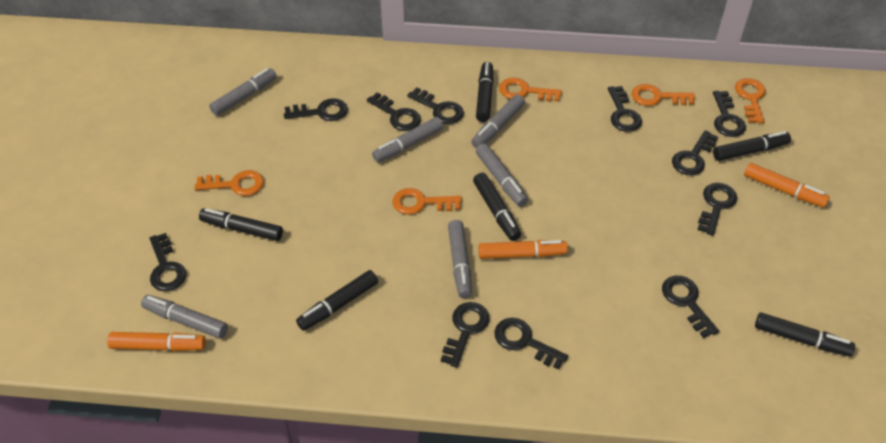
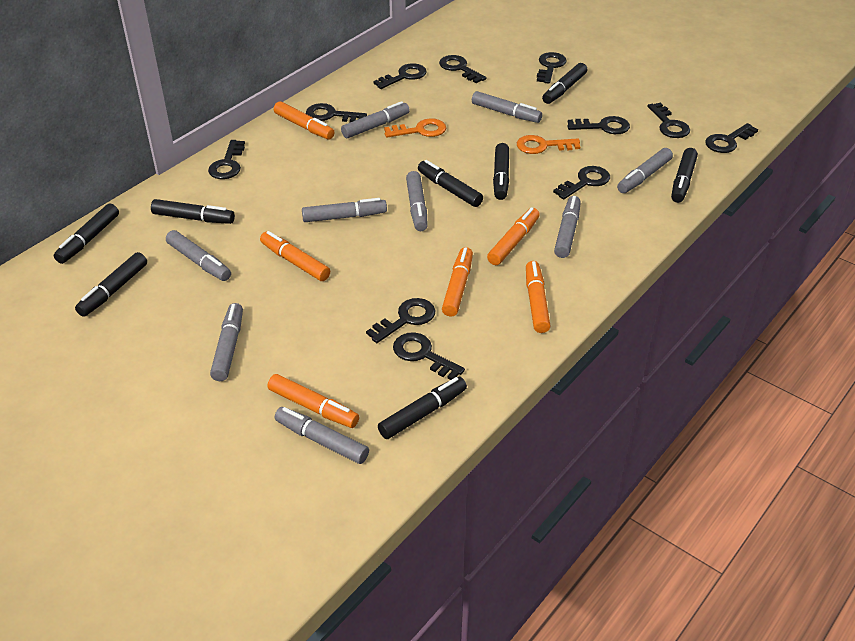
black marker: 6 -> 8
grey marker: 6 -> 9
orange key: 5 -> 2
orange marker: 3 -> 6

